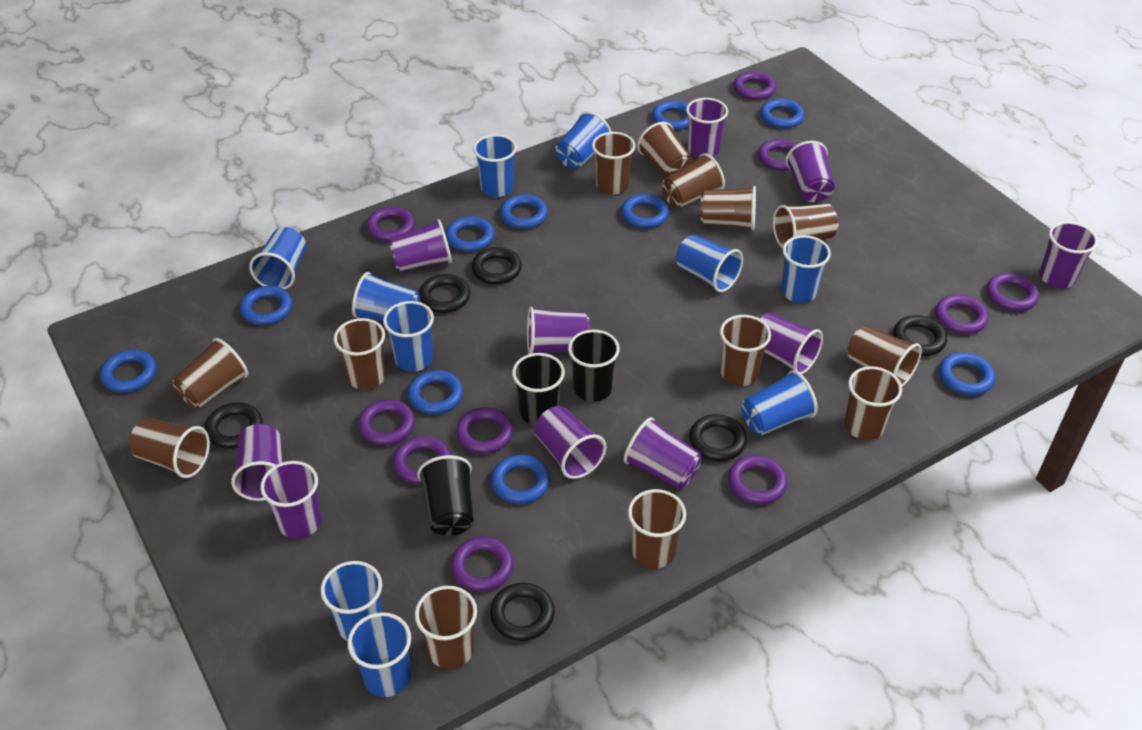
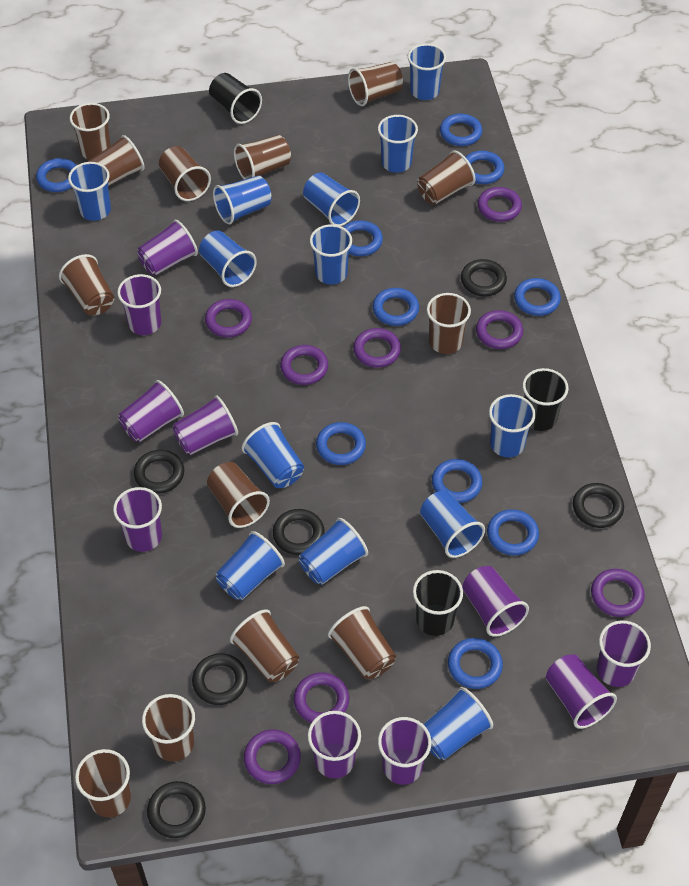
blue cup: 10 -> 13
purple ring: 10 -> 8

